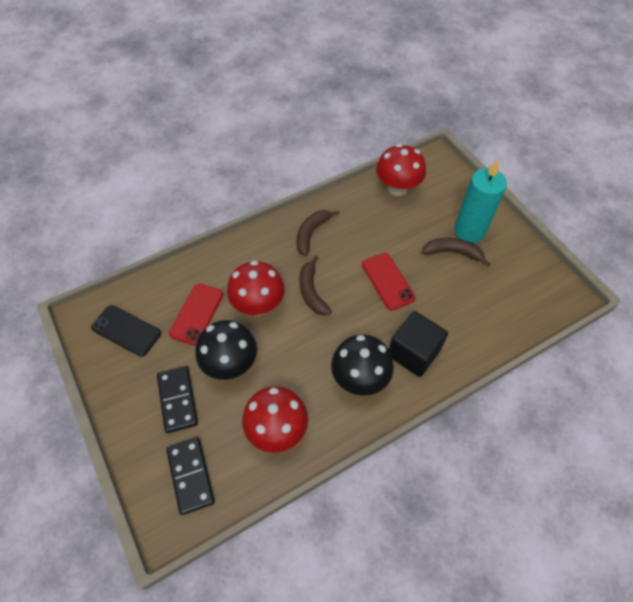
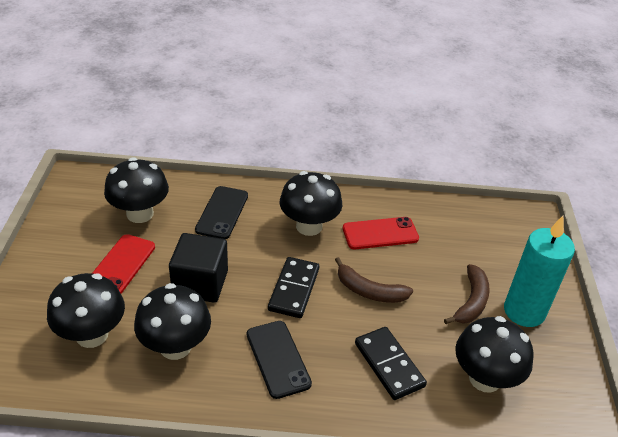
black mushroom: 2 -> 5
black phone: 1 -> 2
brown banana: 3 -> 2
red mushroom: 3 -> 0

